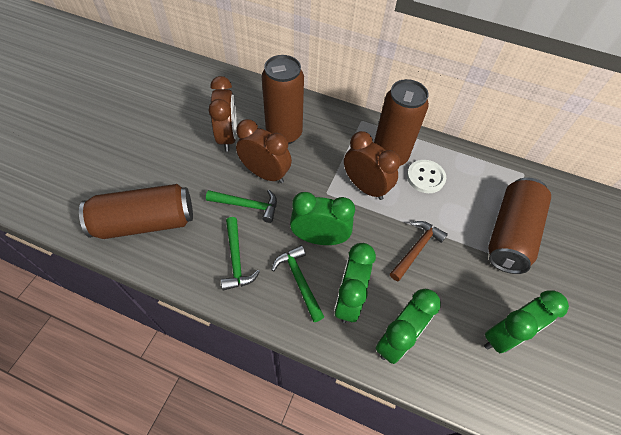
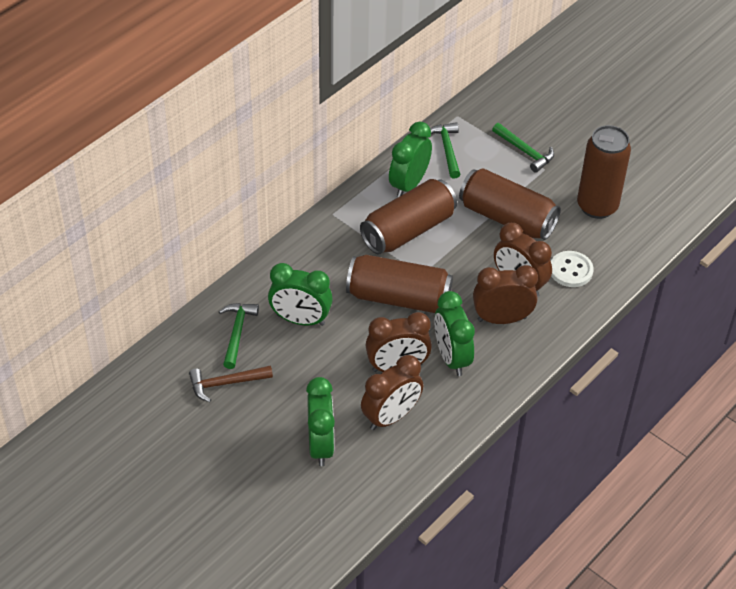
brown clock: 3 -> 4

